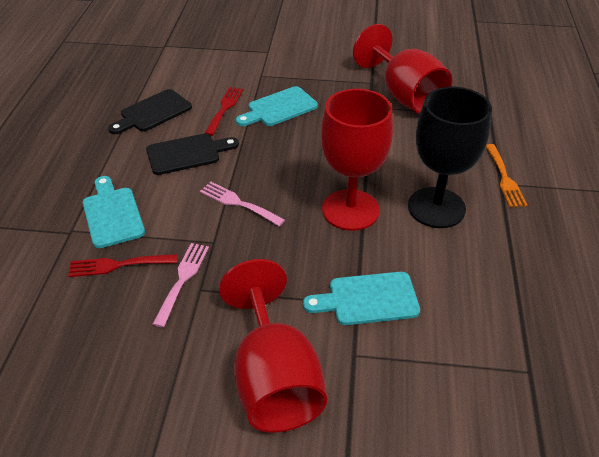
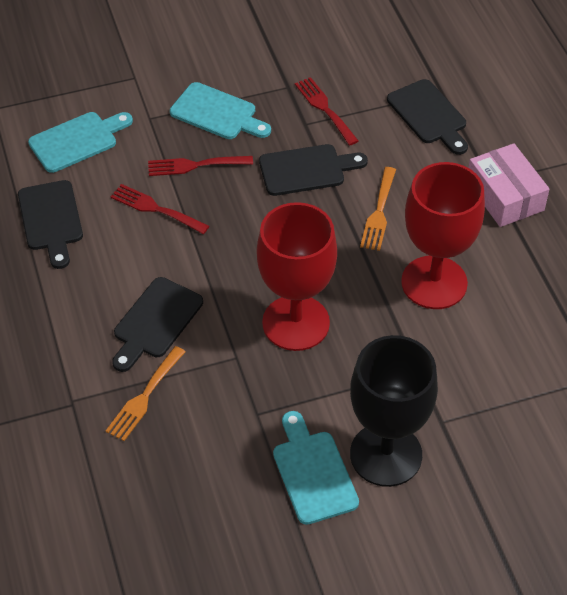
black cutting board: 2 -> 4
orange fork: 1 -> 2
pink box: 0 -> 1
pink fork: 2 -> 0
red fork: 2 -> 3
red goblet: 3 -> 2

